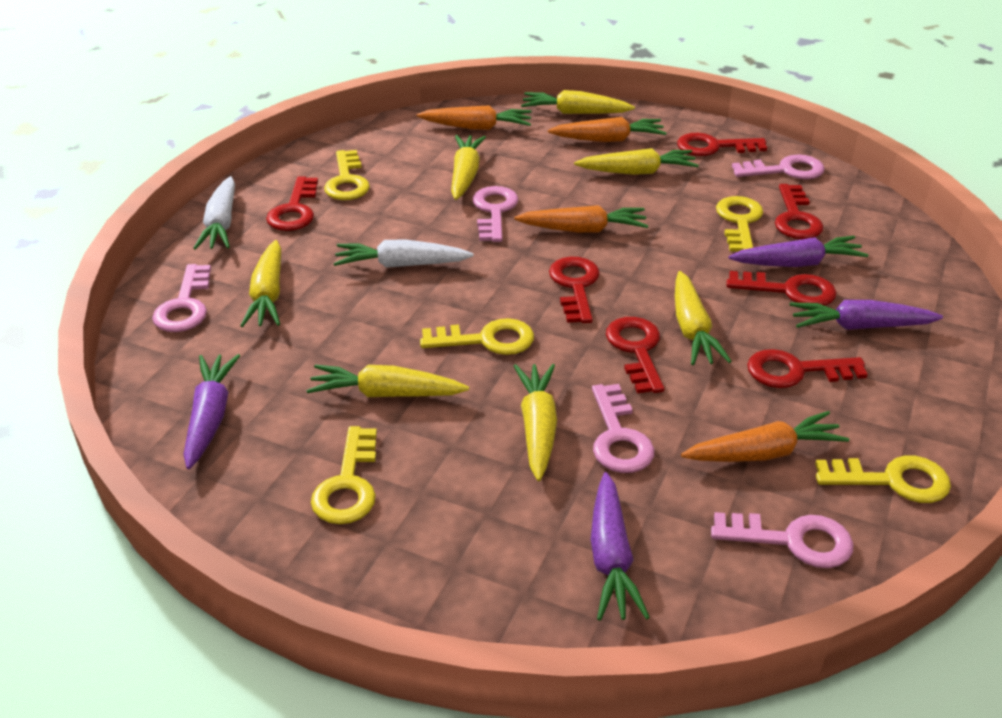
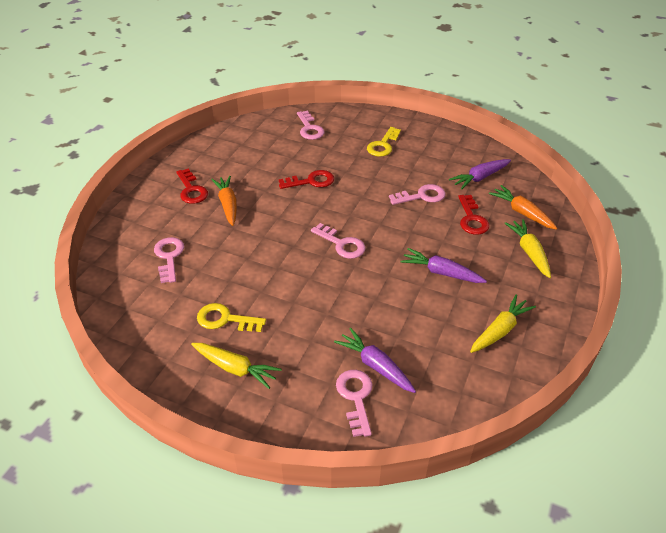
orange carrot: 4 -> 2
purple carrot: 4 -> 3
red key: 7 -> 3
white carrot: 2 -> 0
yellow carrot: 7 -> 3
yellow key: 5 -> 2

